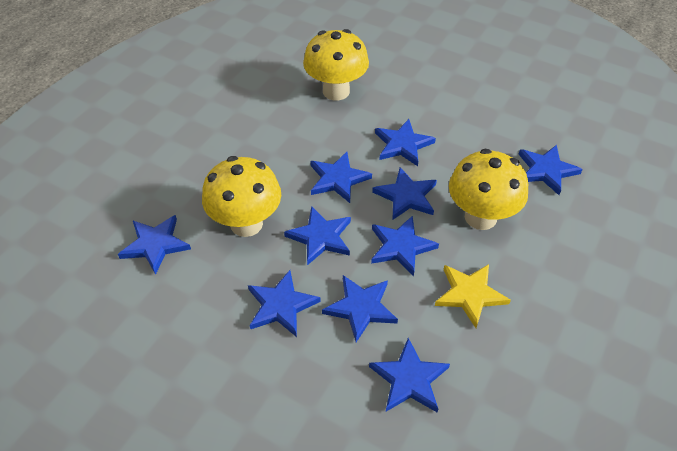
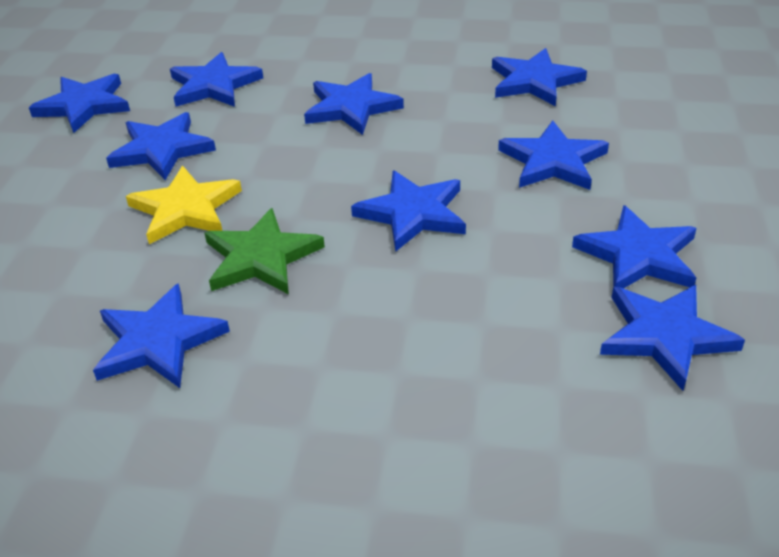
green star: 0 -> 1
yellow mushroom: 3 -> 0

